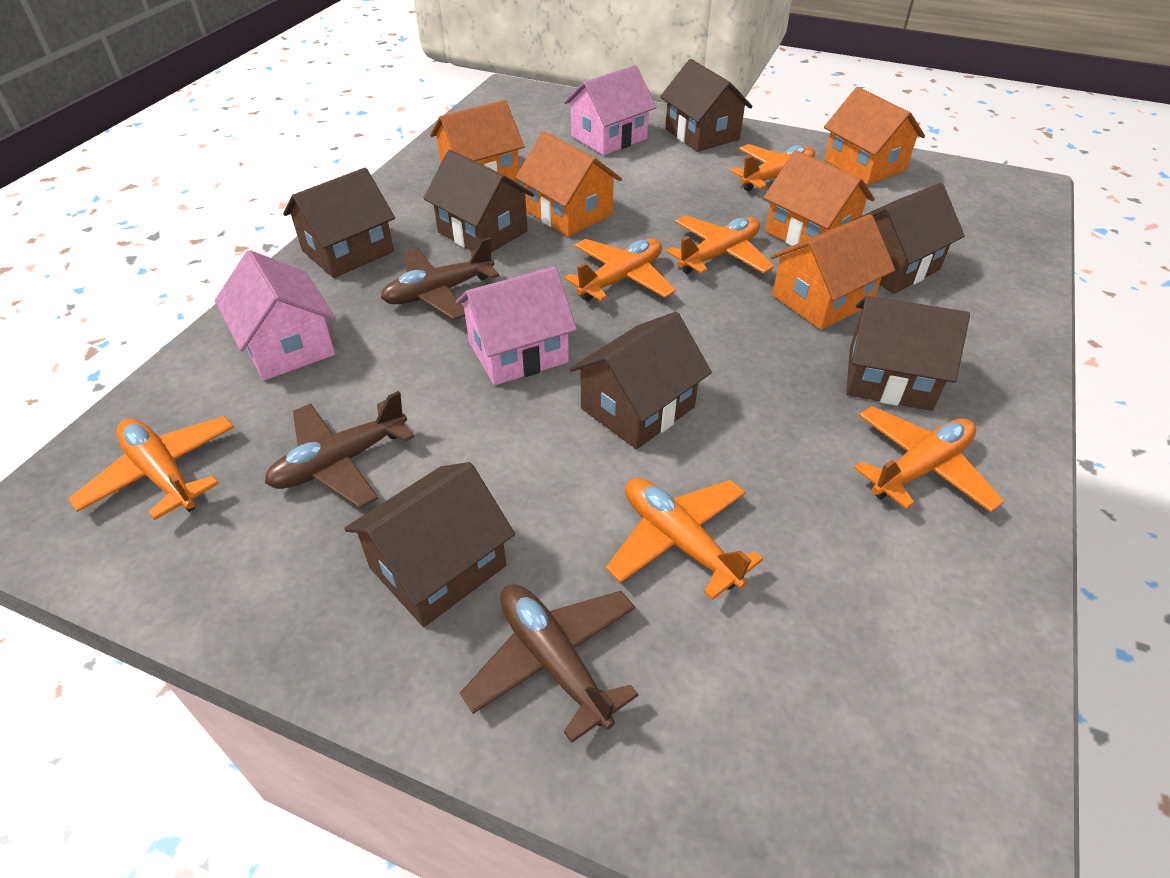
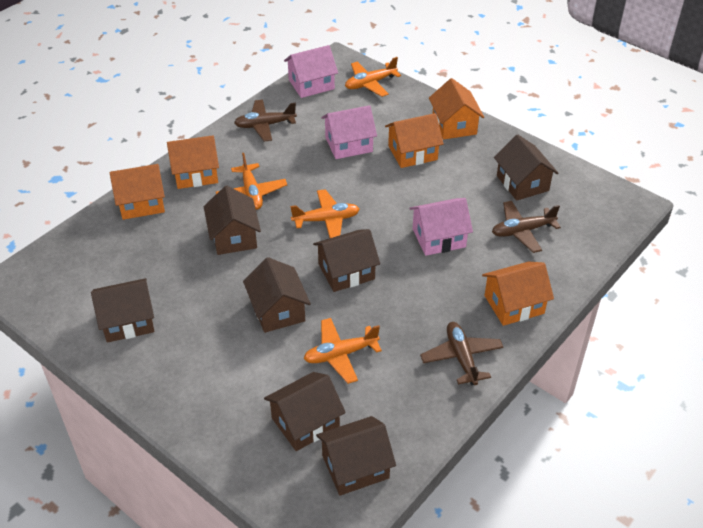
orange plane: 6 -> 4

